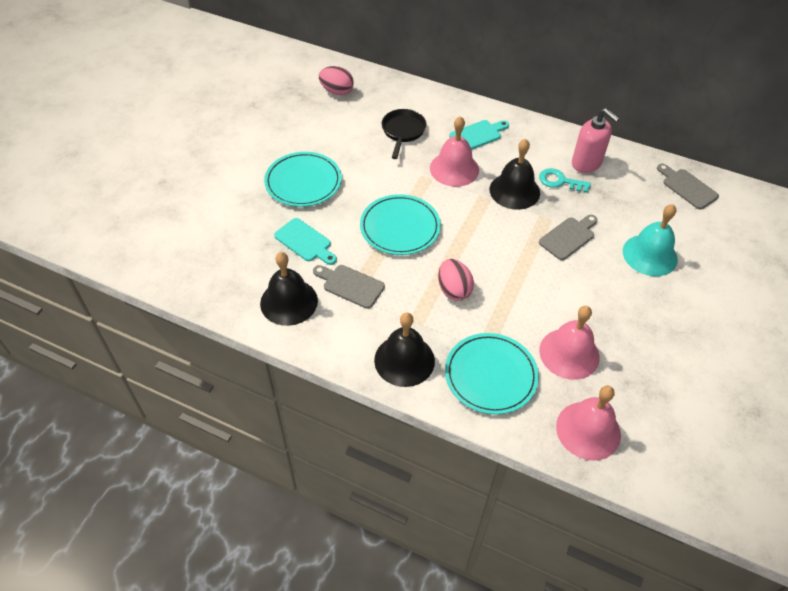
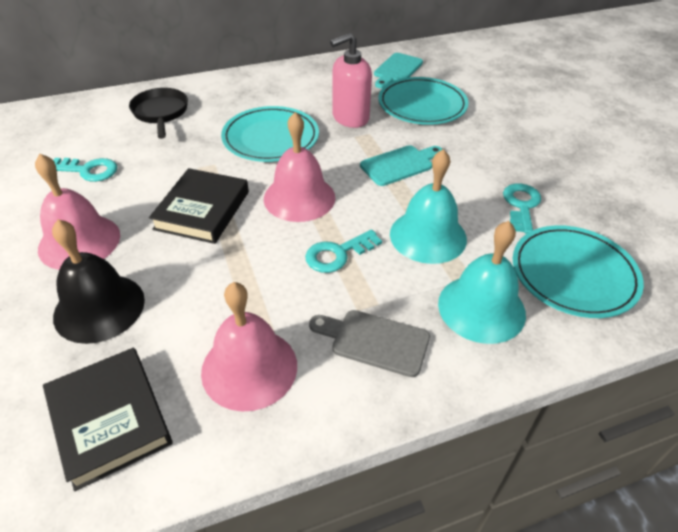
black bell: 3 -> 1
black book: 0 -> 2
grey cutting board: 3 -> 1
pink egg: 2 -> 0
turquoise bell: 1 -> 2
turquoise key: 1 -> 3

